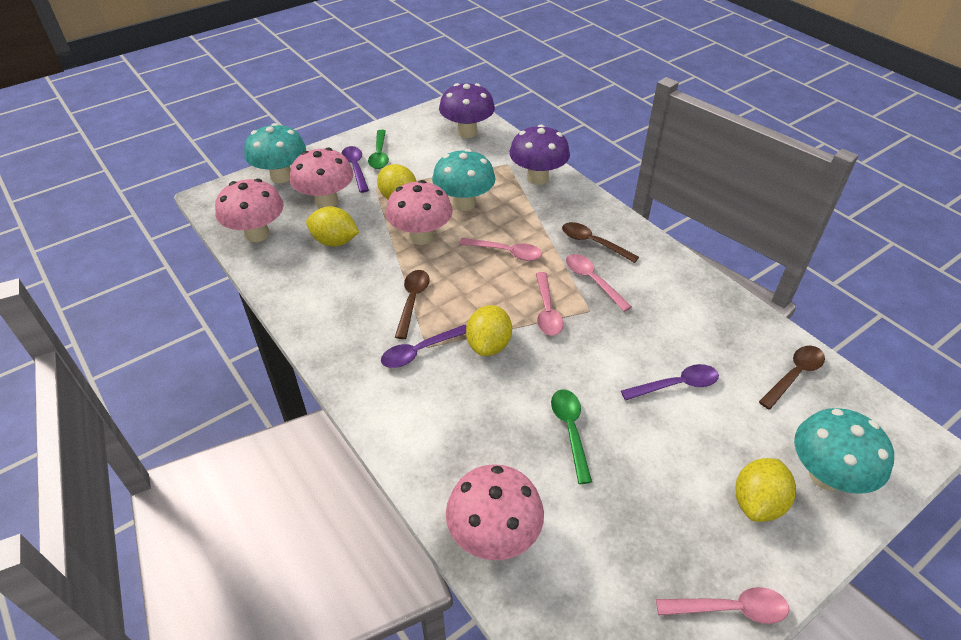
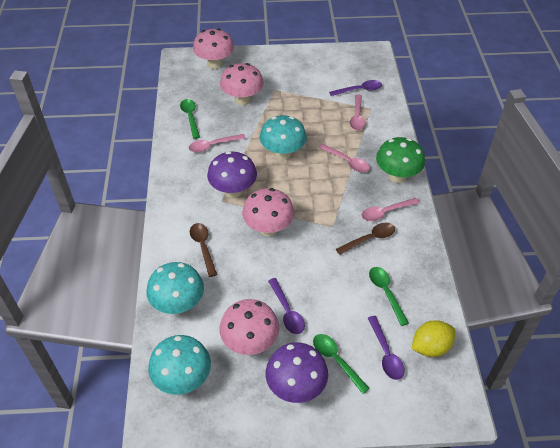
brown spoon: 3 -> 2
green mushroom: 0 -> 1
green spoon: 2 -> 3
yellow lemon: 4 -> 1

